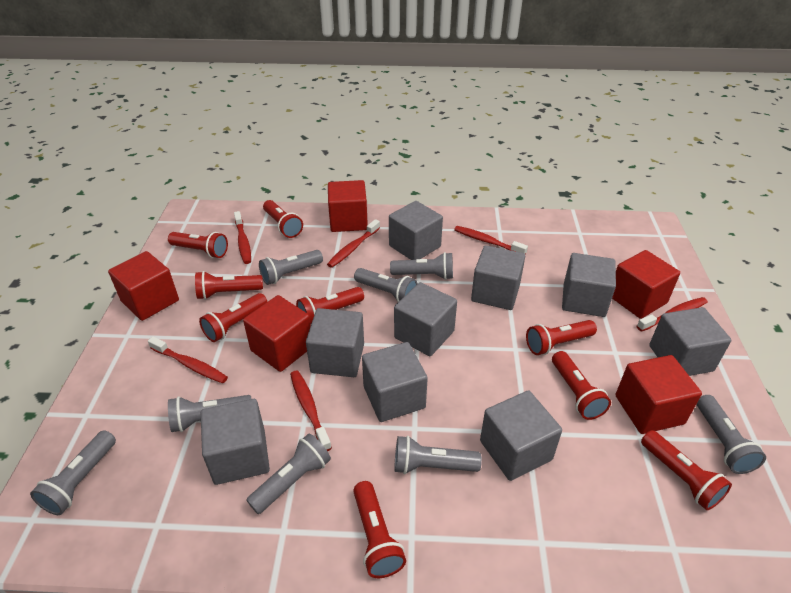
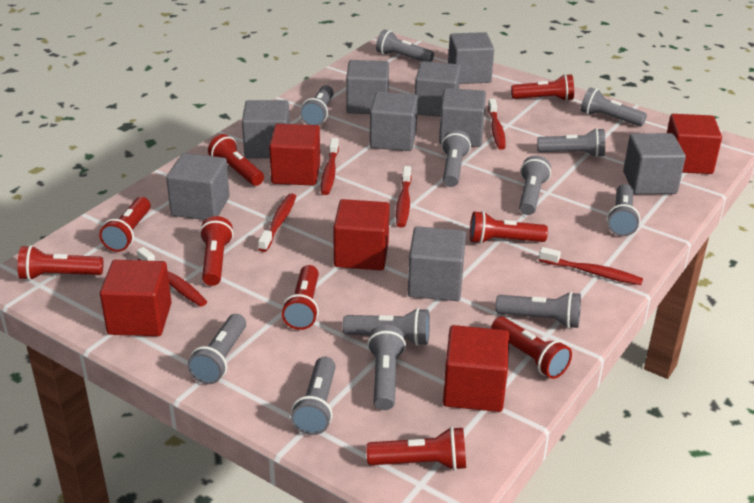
grey flashlight: 8 -> 12

